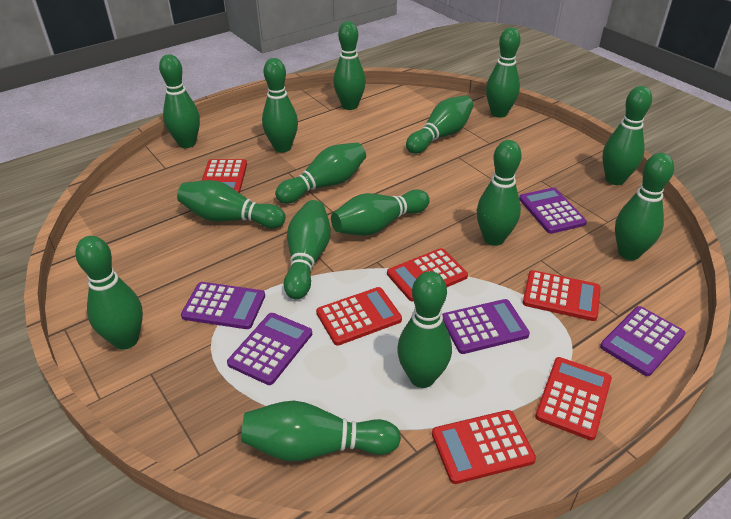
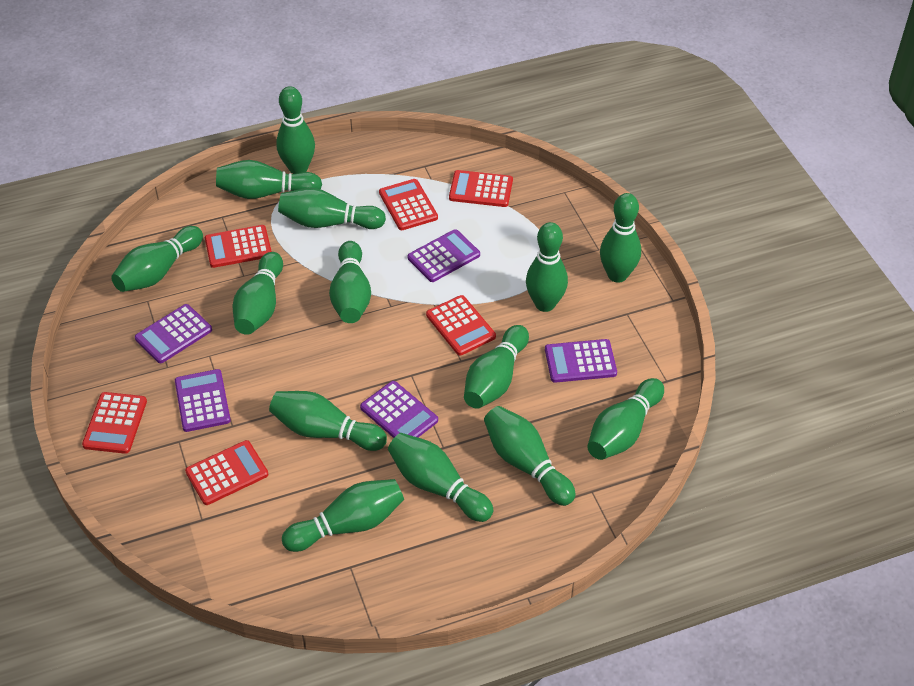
green bowling pin: 15 -> 14

